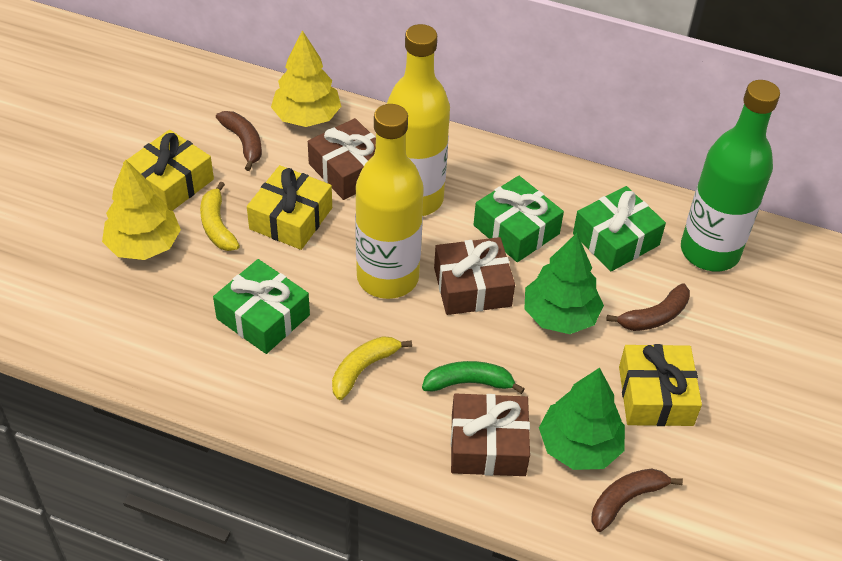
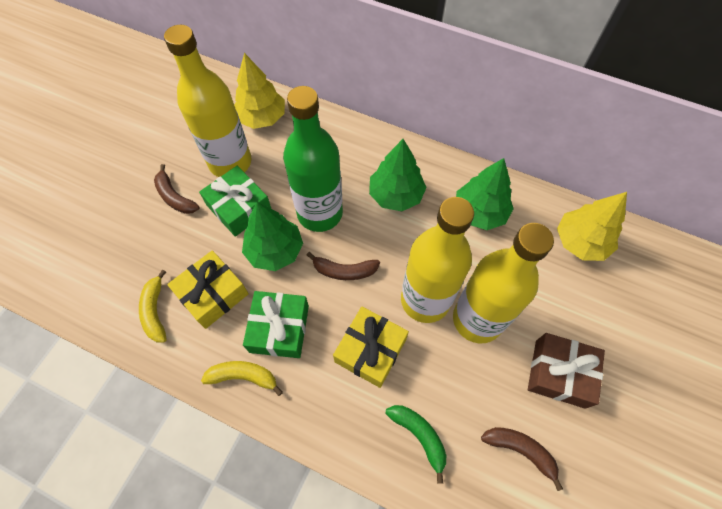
brown gift: 3 -> 1
green gift: 3 -> 2
green tree: 2 -> 3
yellow bottle: 2 -> 3
yellow gift: 3 -> 2

